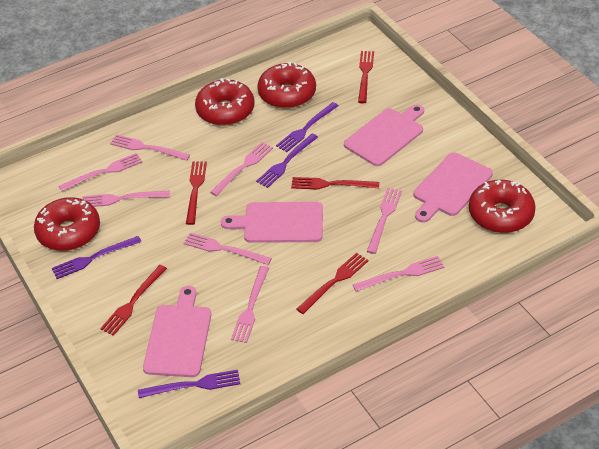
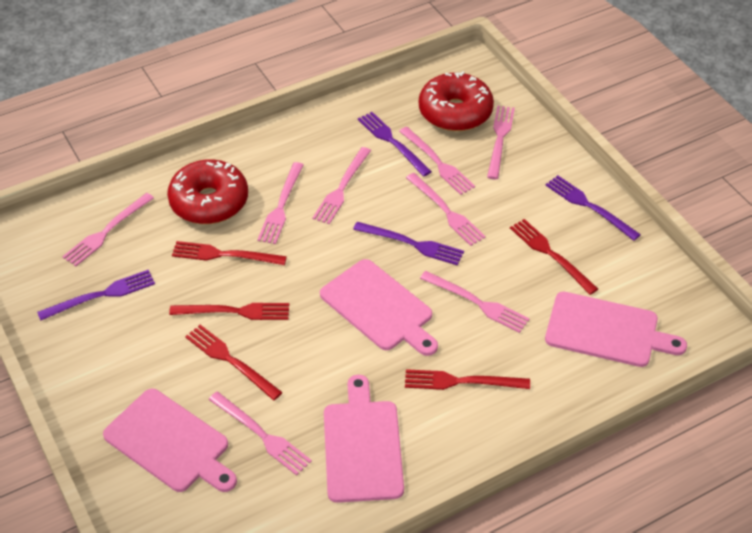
red donut: 4 -> 2

